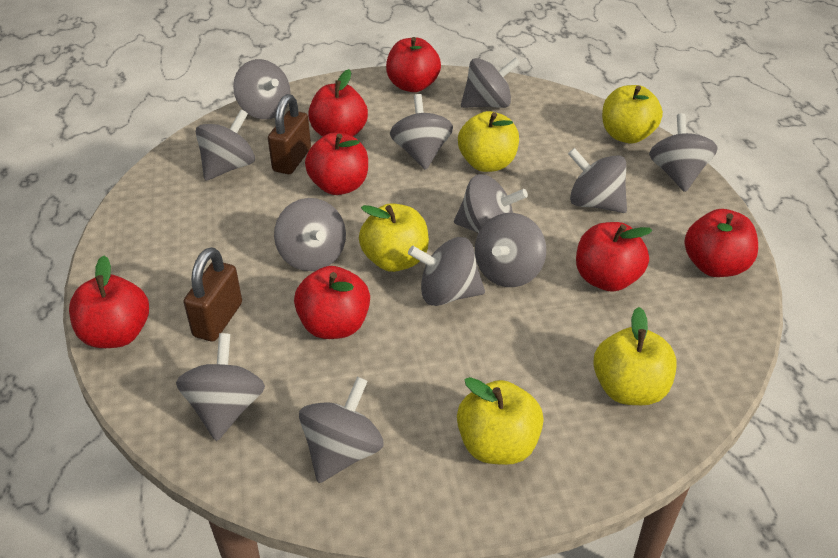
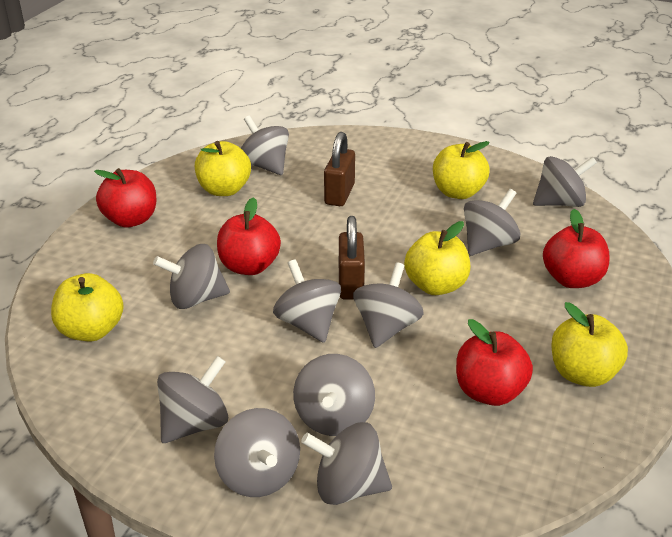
grey spinning top: 12 -> 10
red apple: 7 -> 4

